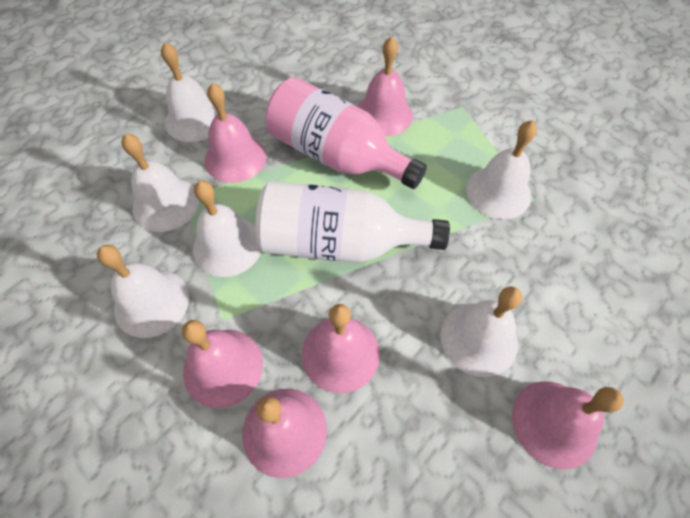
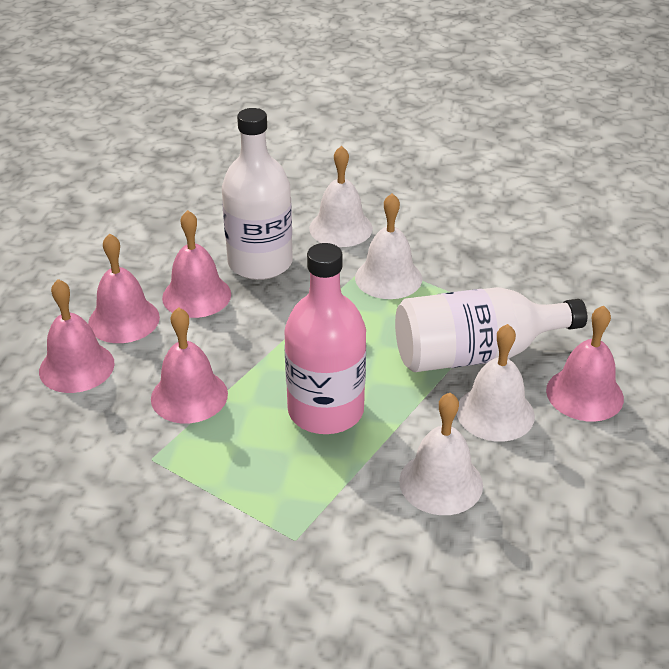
pink bell: 6 -> 5
white bell: 6 -> 4
white bottle: 1 -> 2

